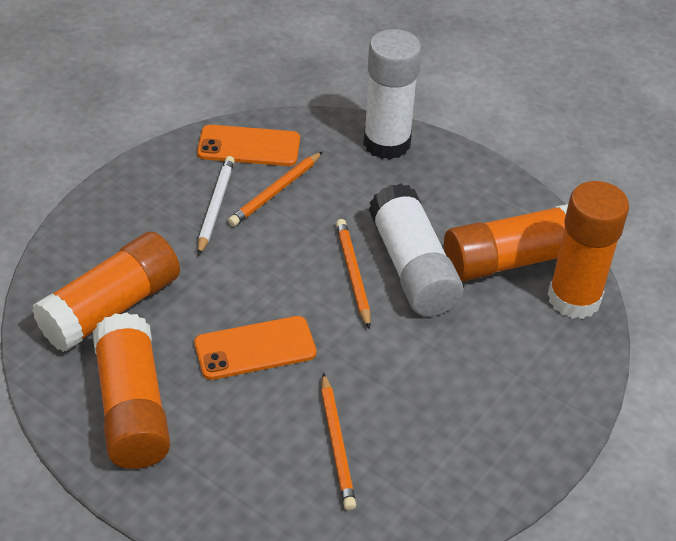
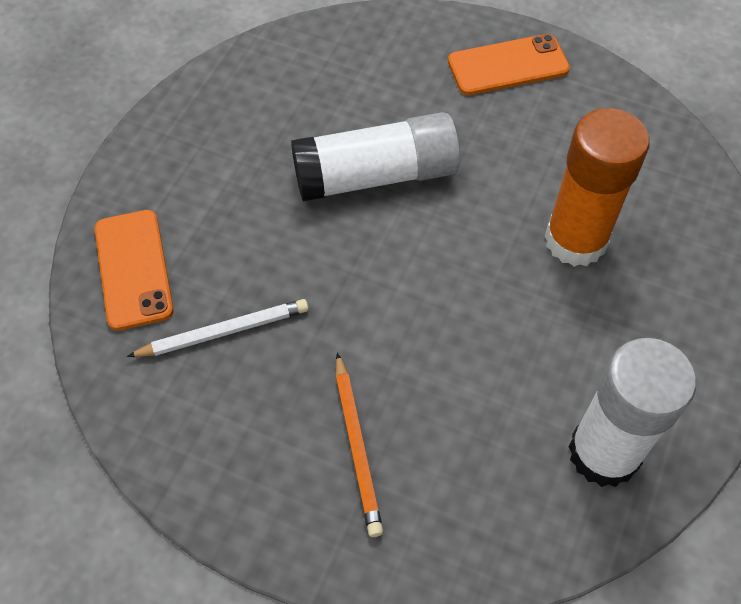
orange glue stick: 4 -> 1
orange pencil: 3 -> 1

